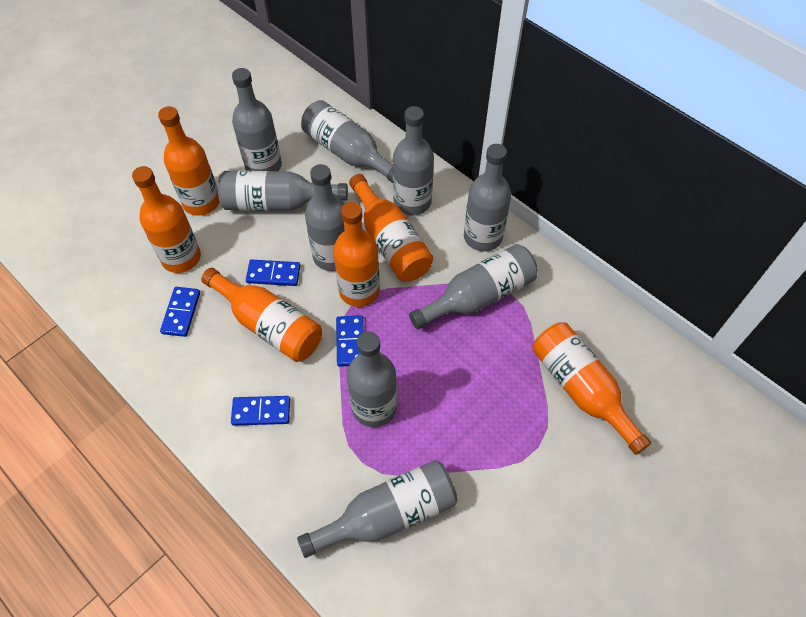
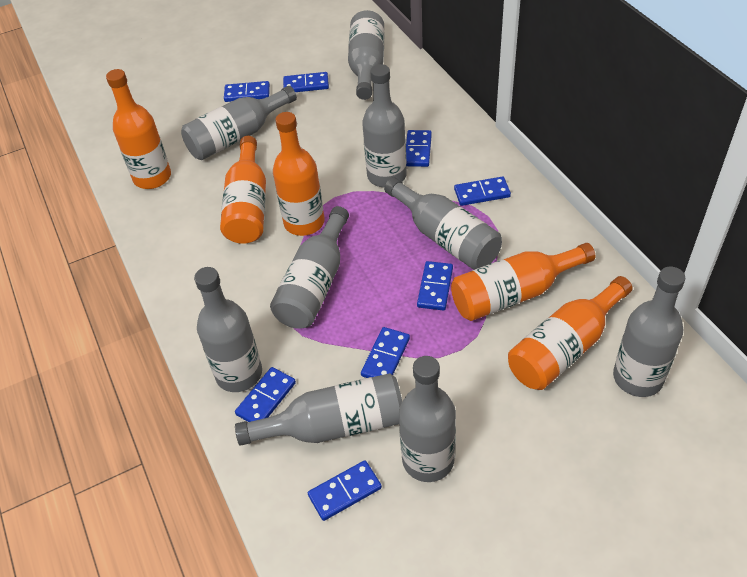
blue domino: 4 -> 8
orange bottle: 6 -> 5

